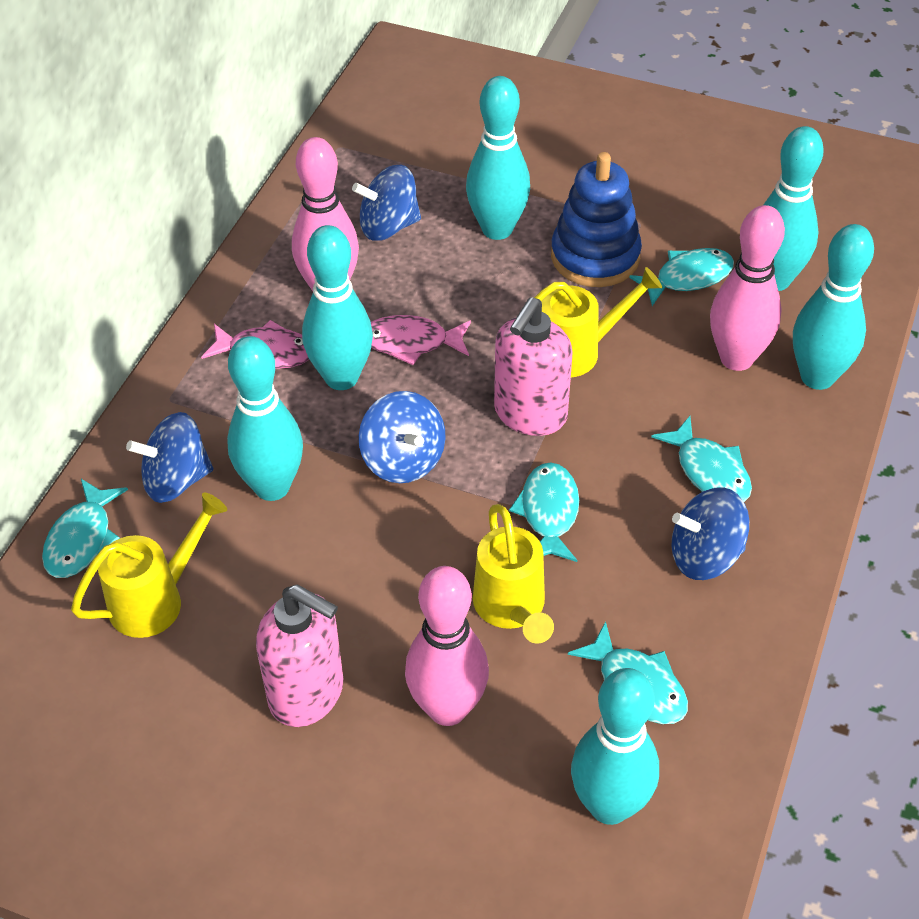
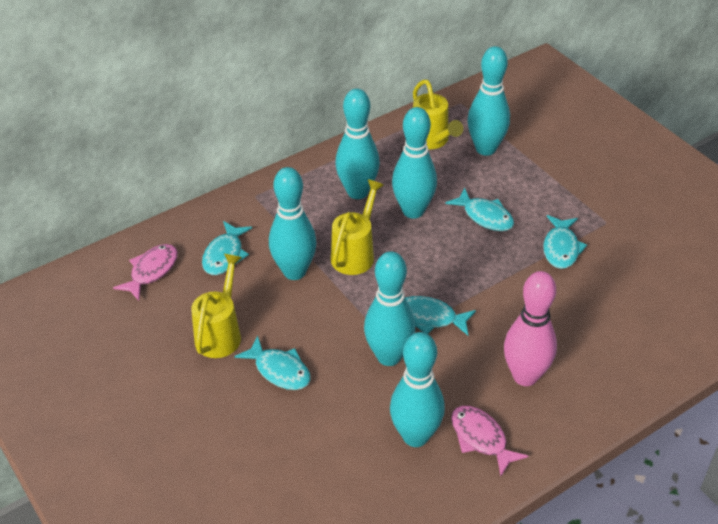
blue spinning top: 4 -> 0
blue stacking toy: 1 -> 0
pink bowling pin: 3 -> 1
pink soap dispenser: 2 -> 0

